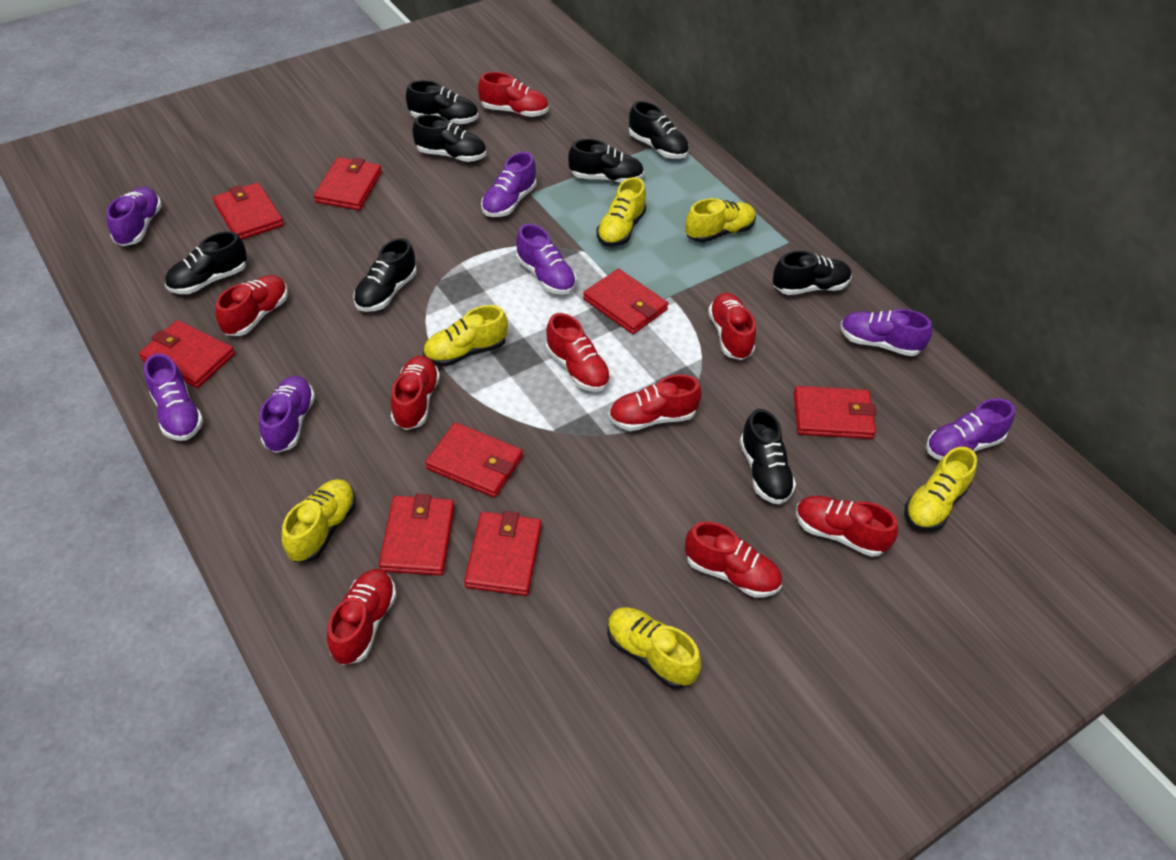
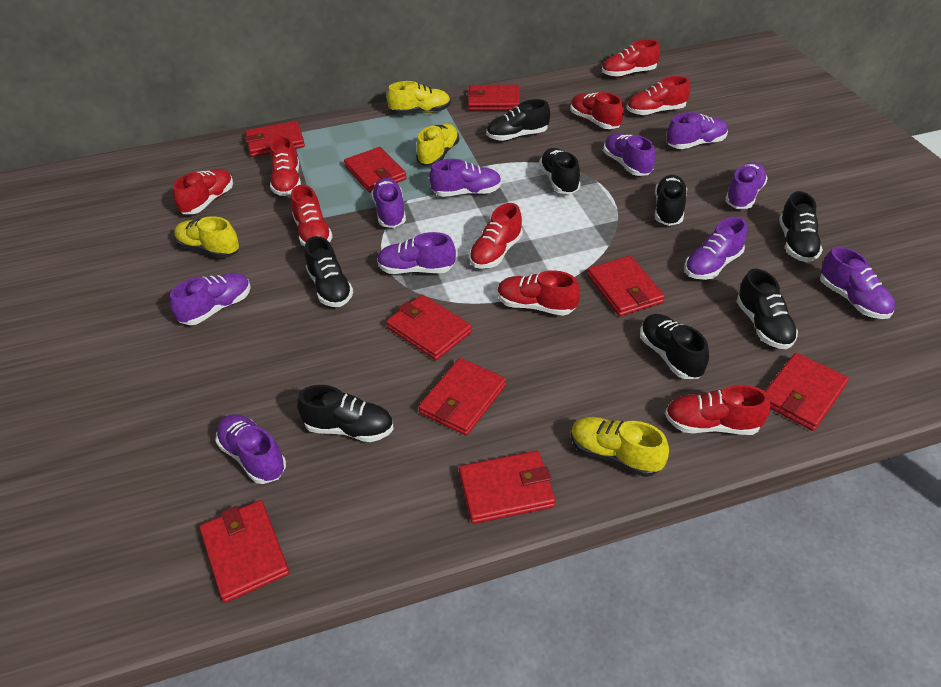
purple shoe: 7 -> 10
red wallet: 8 -> 9
yellow shoe: 6 -> 4

